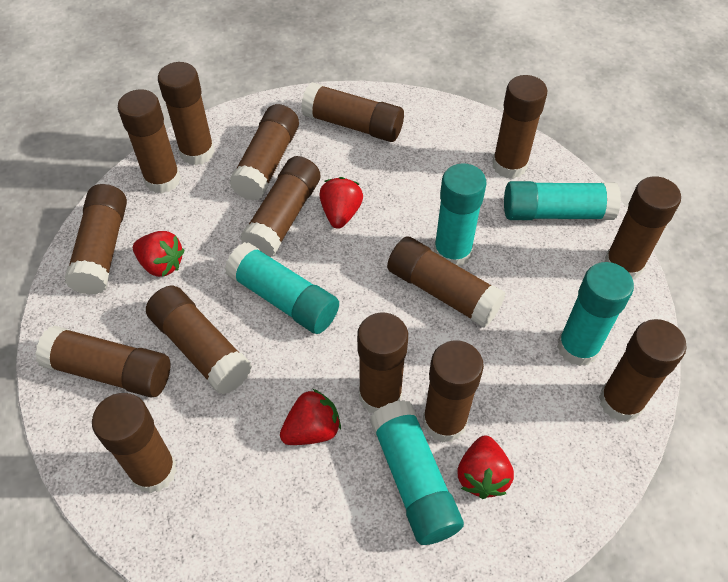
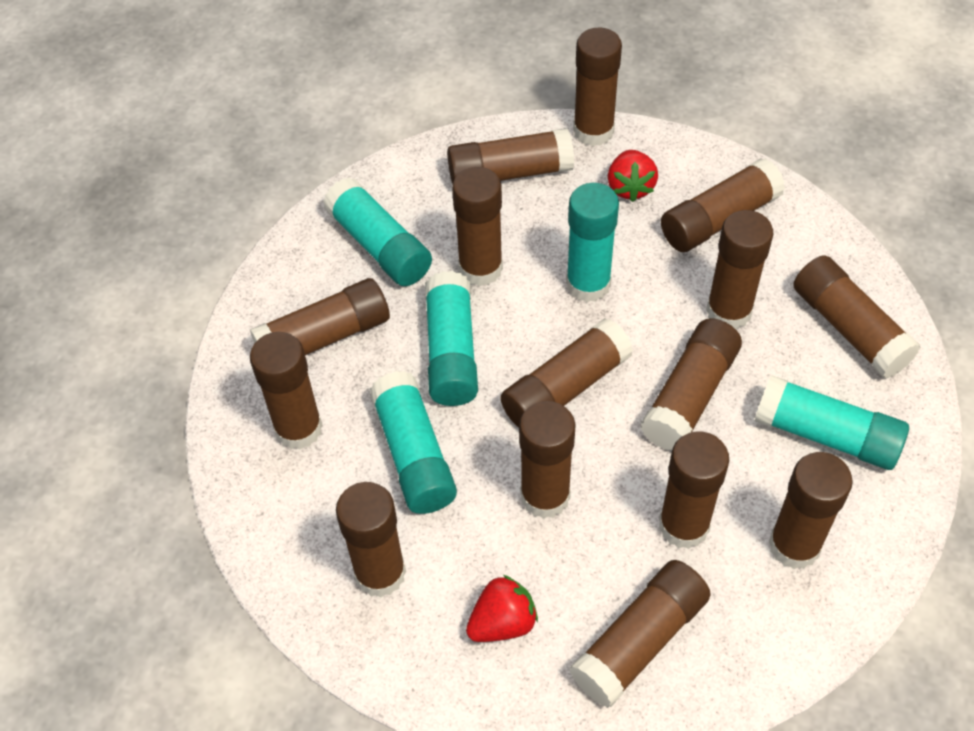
red strawberry: 4 -> 2

